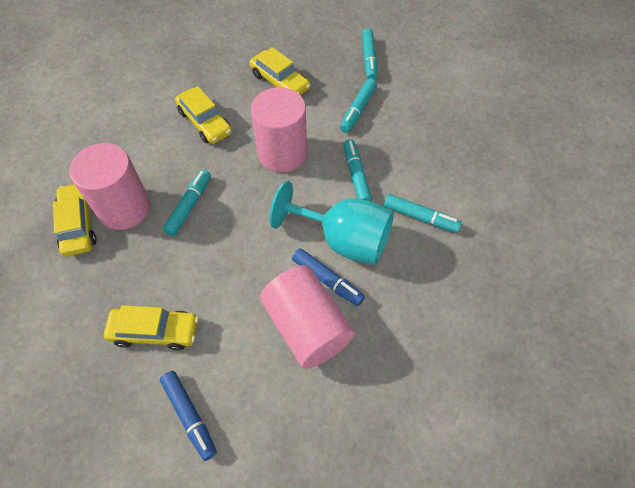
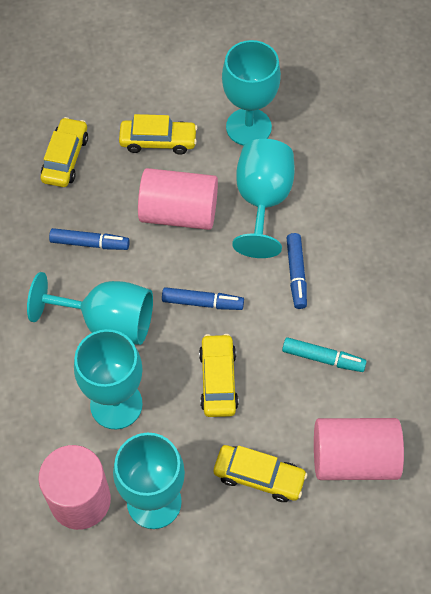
blue marker: 2 -> 3
turquoise goblet: 1 -> 5
turquoise marker: 5 -> 1

